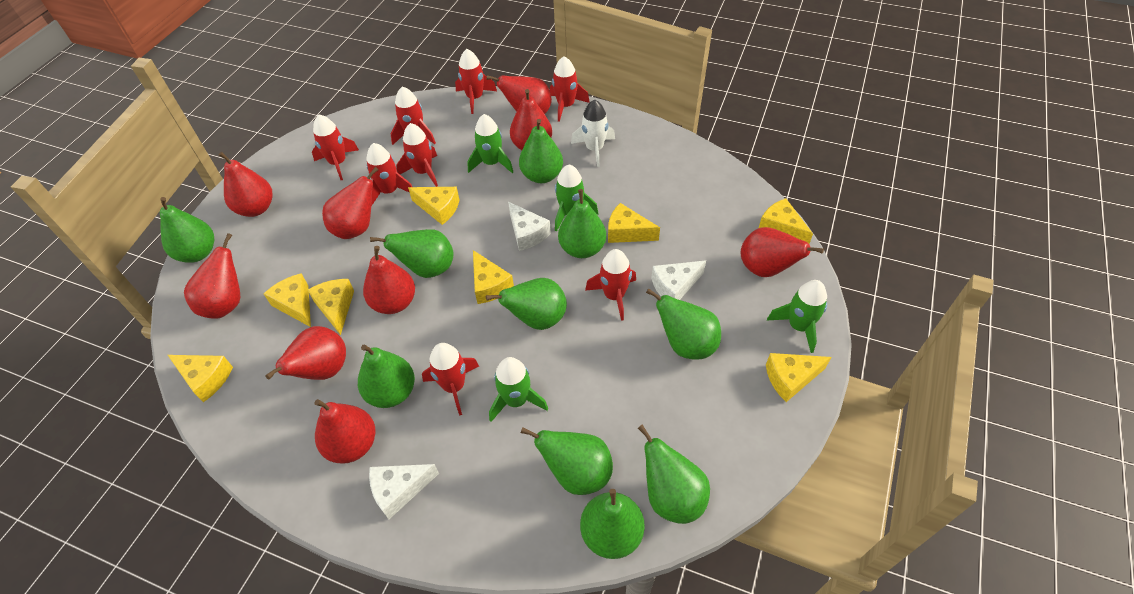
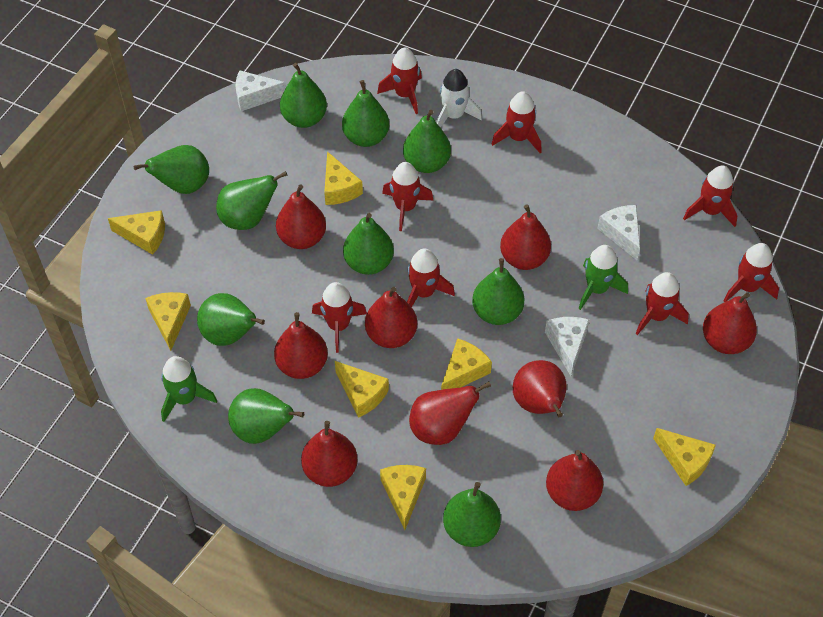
green rocket: 4 -> 2
yellow cheese: 8 -> 7

